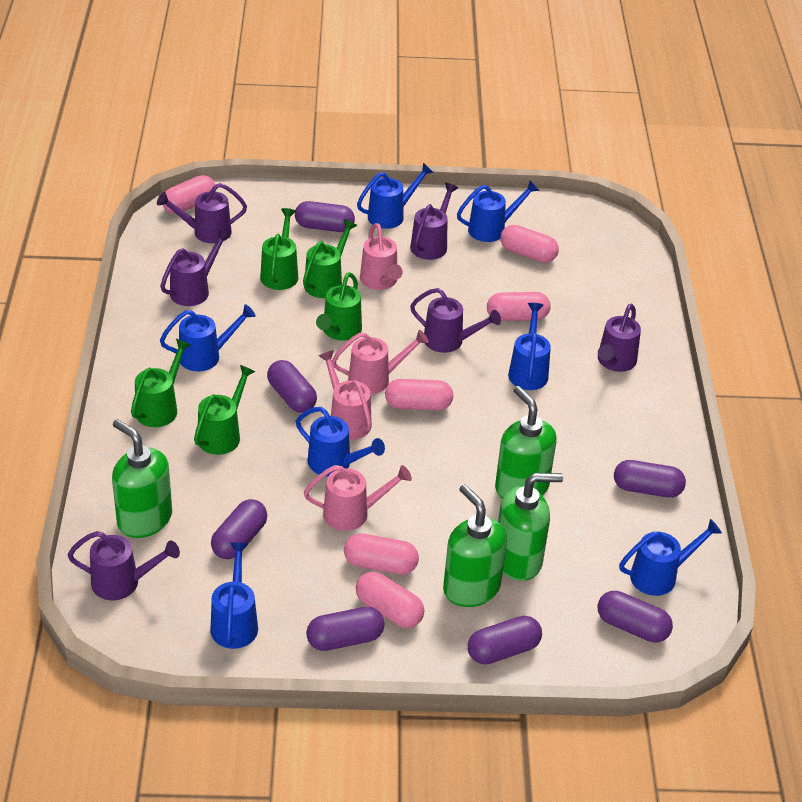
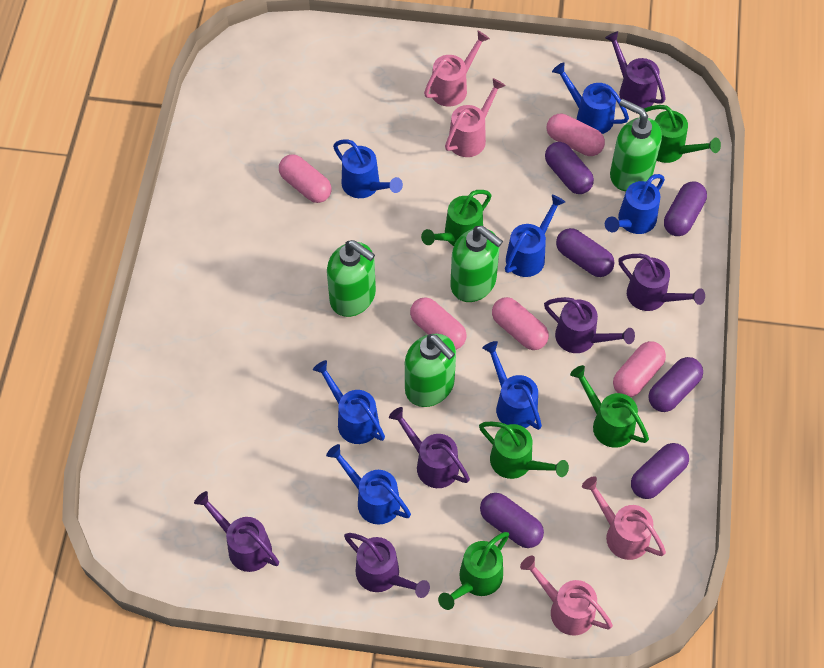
pink capsule: 6 -> 5
purple capsule: 7 -> 6

